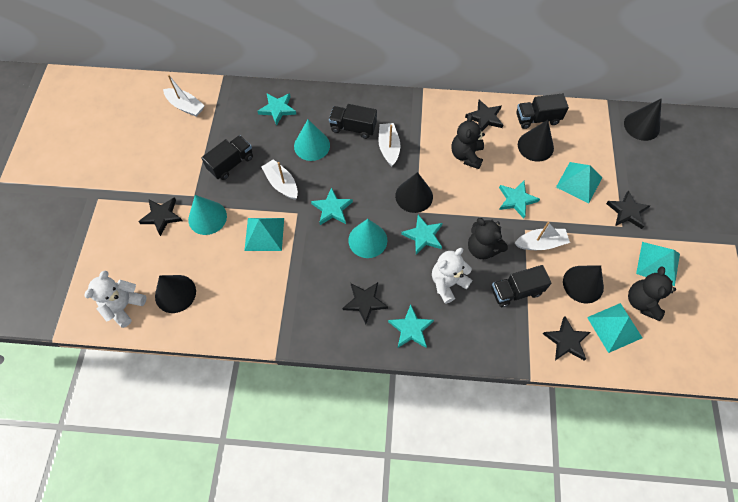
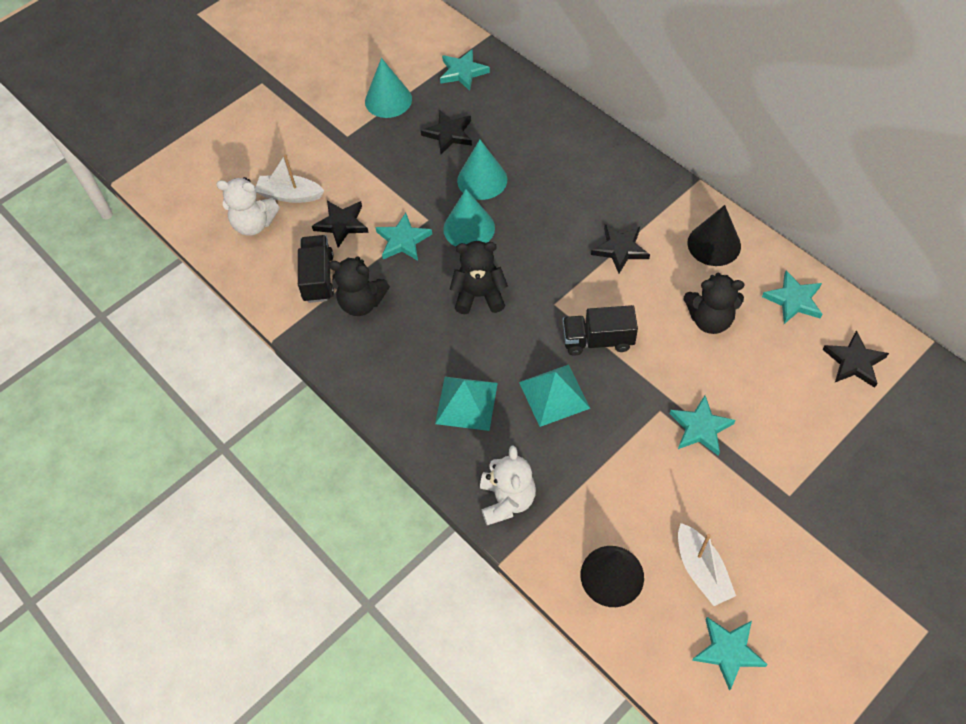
black cone: 5 -> 2
black star: 5 -> 4
black truck: 4 -> 2
turquoise pyramid: 4 -> 2
white boat: 4 -> 2

